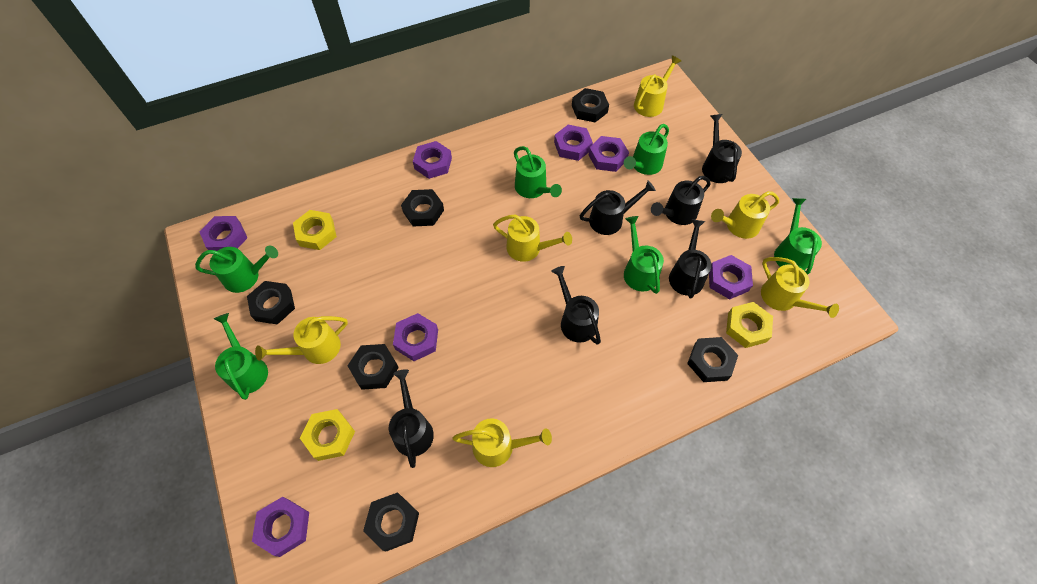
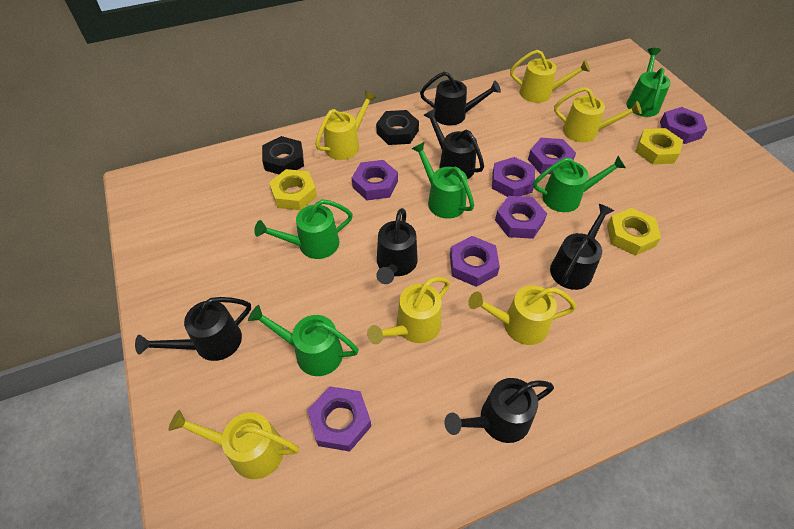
black nut: 6 -> 2
green watering can: 6 -> 5

